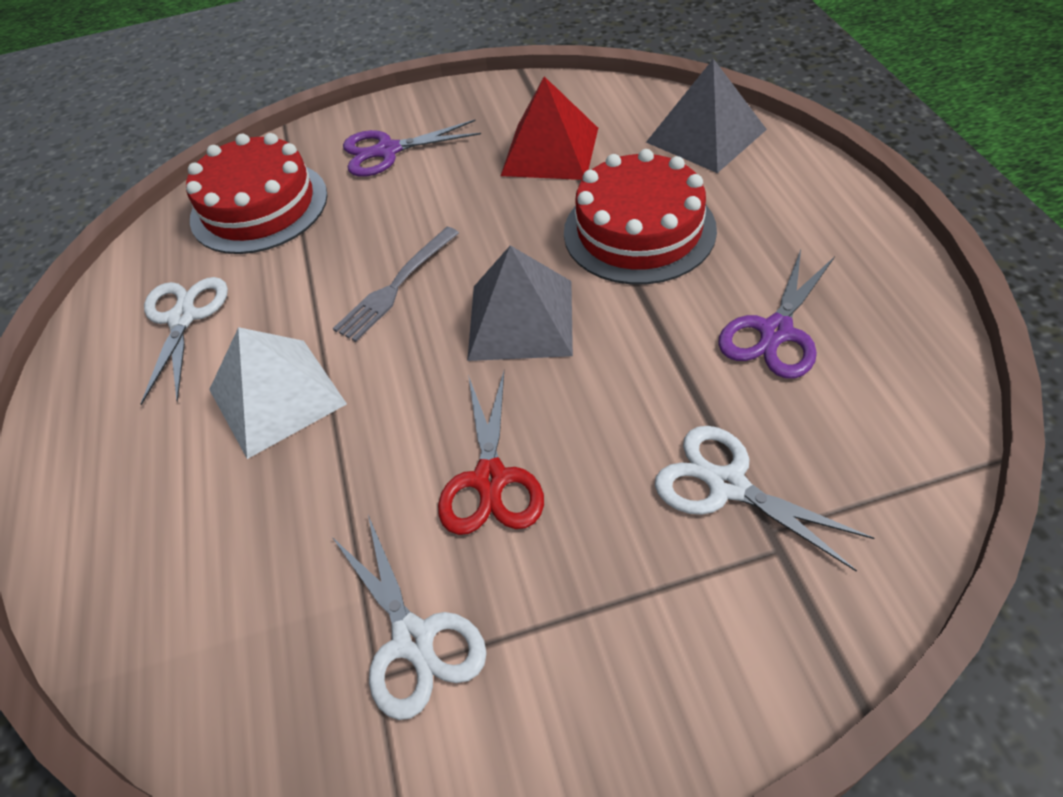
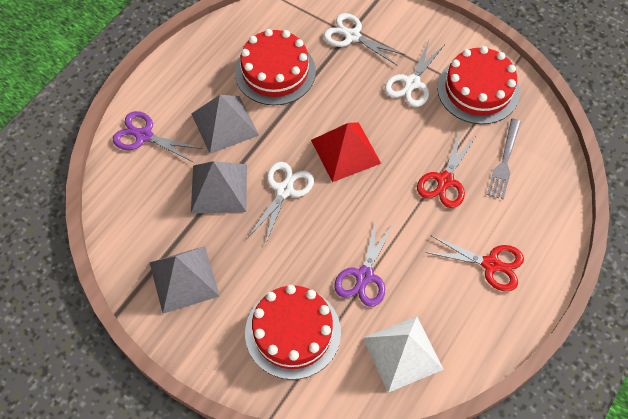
grey pyramid: 2 -> 3
red cake: 2 -> 3
red scissors: 1 -> 2

